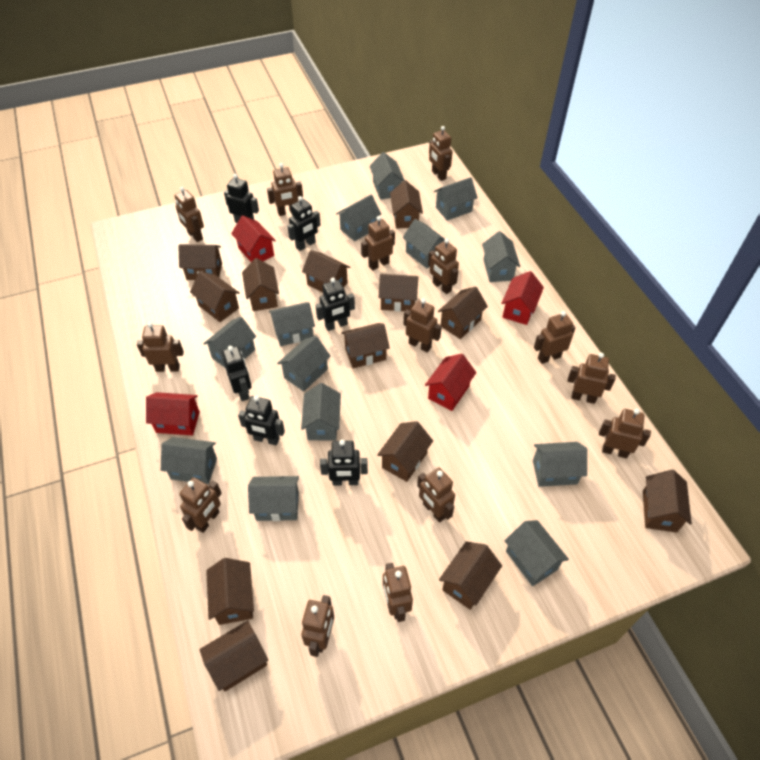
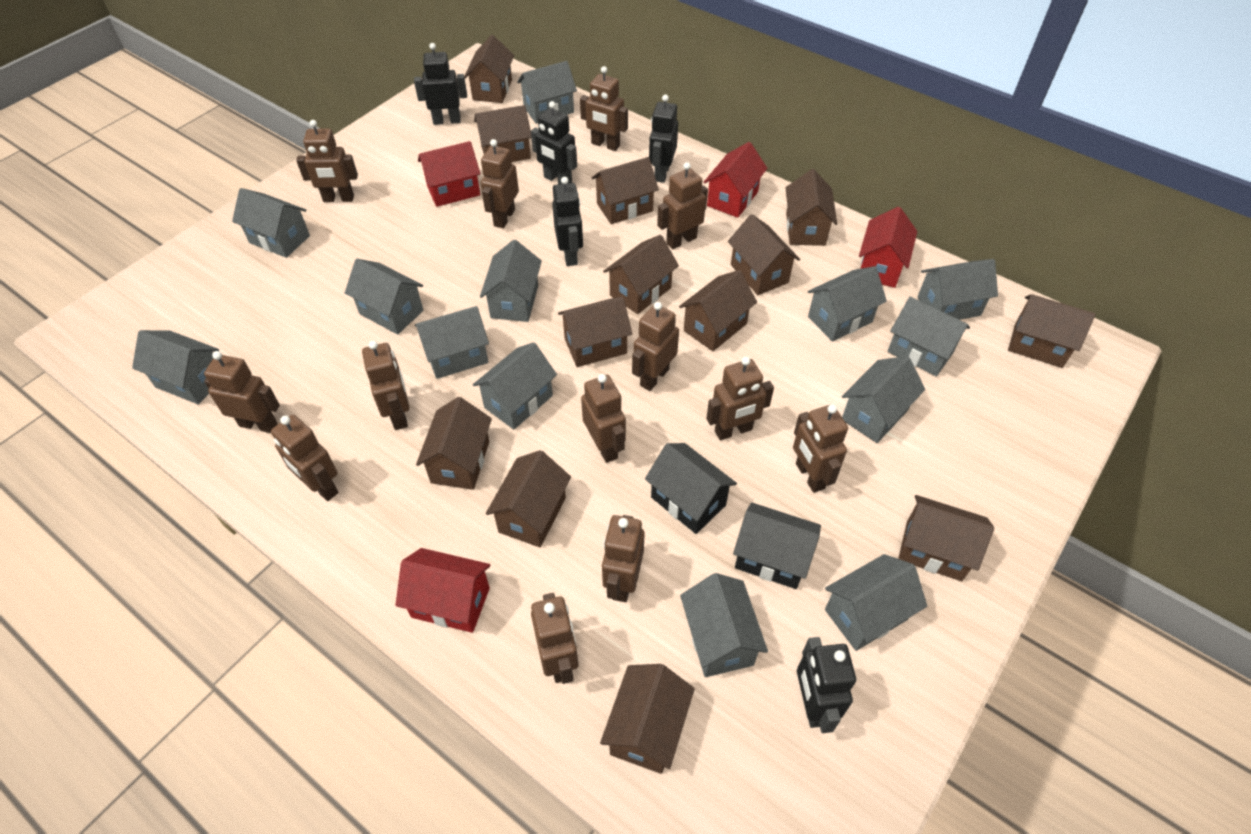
black house: 0 -> 2
black robot: 6 -> 5
brown robot: 14 -> 13

